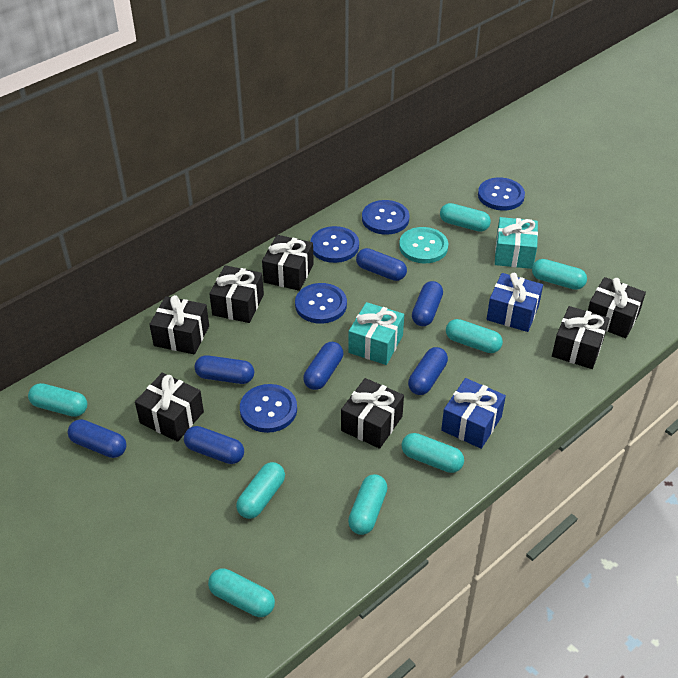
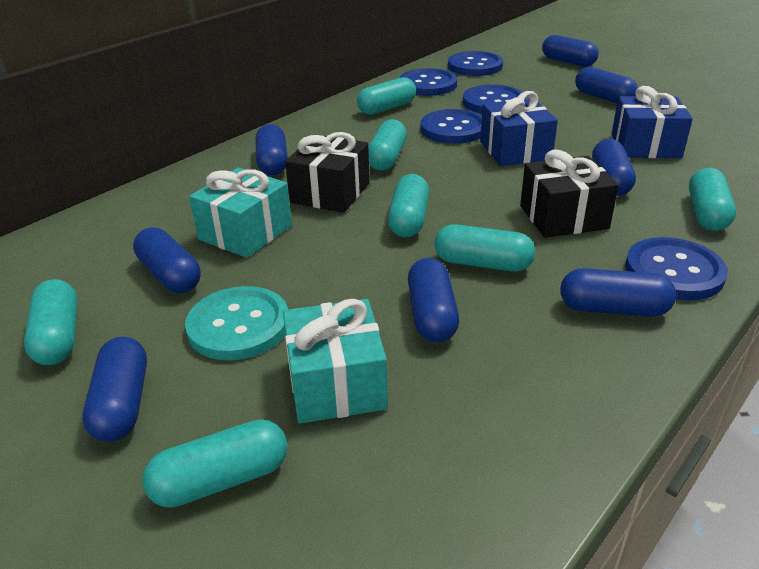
black gift: 7 -> 2
blue capsule: 7 -> 8
turquoise capsule: 8 -> 7

